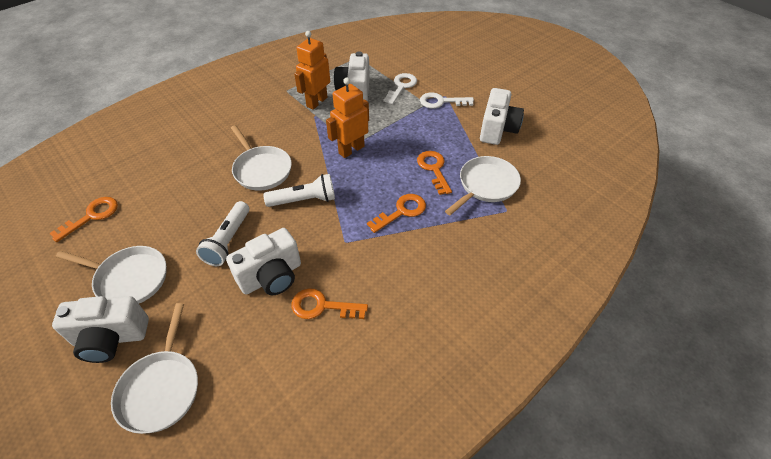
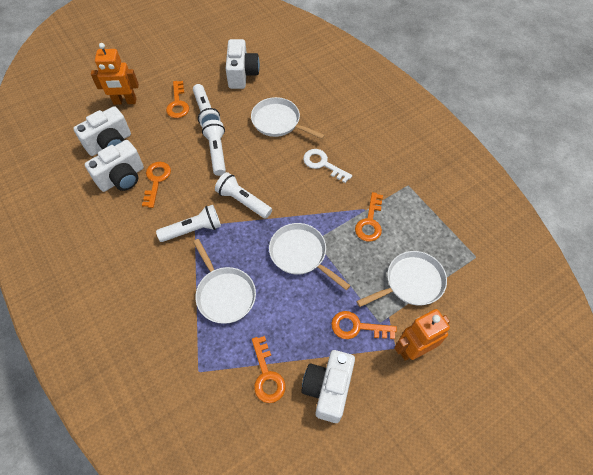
orange key: 4 -> 5
white flashlight: 2 -> 4
white key: 2 -> 1

